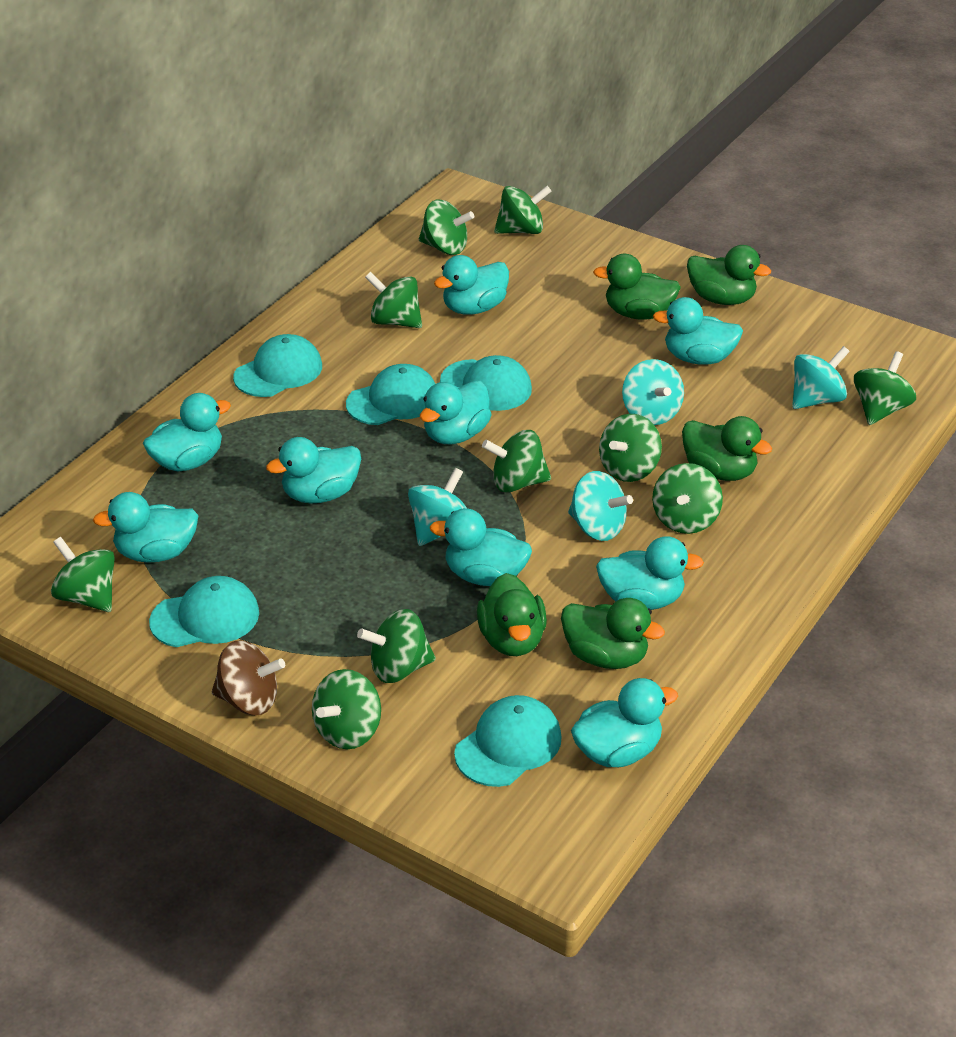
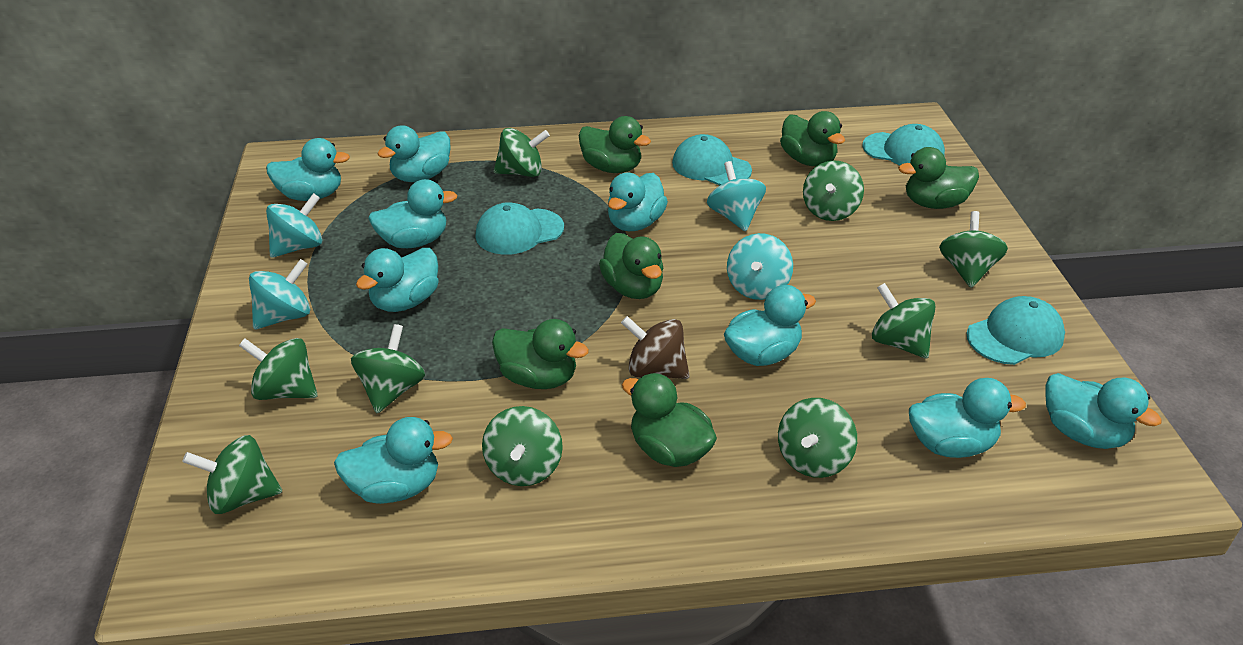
green duck: 5 -> 6
green spinning top: 10 -> 9
turquoise cap: 5 -> 4

